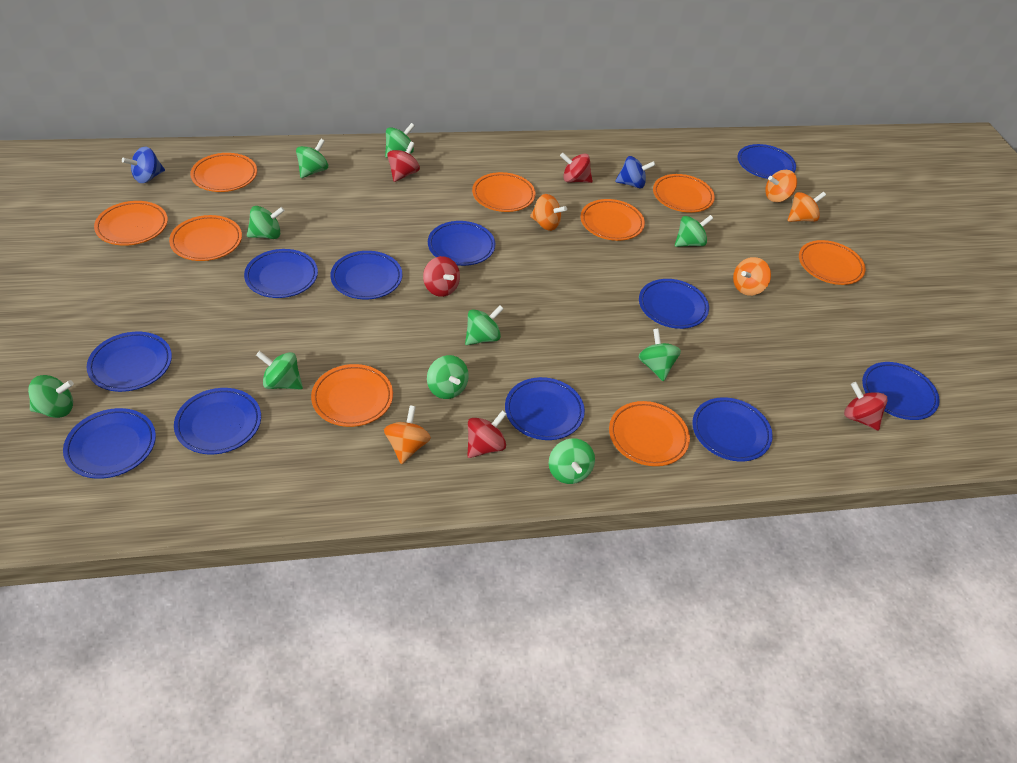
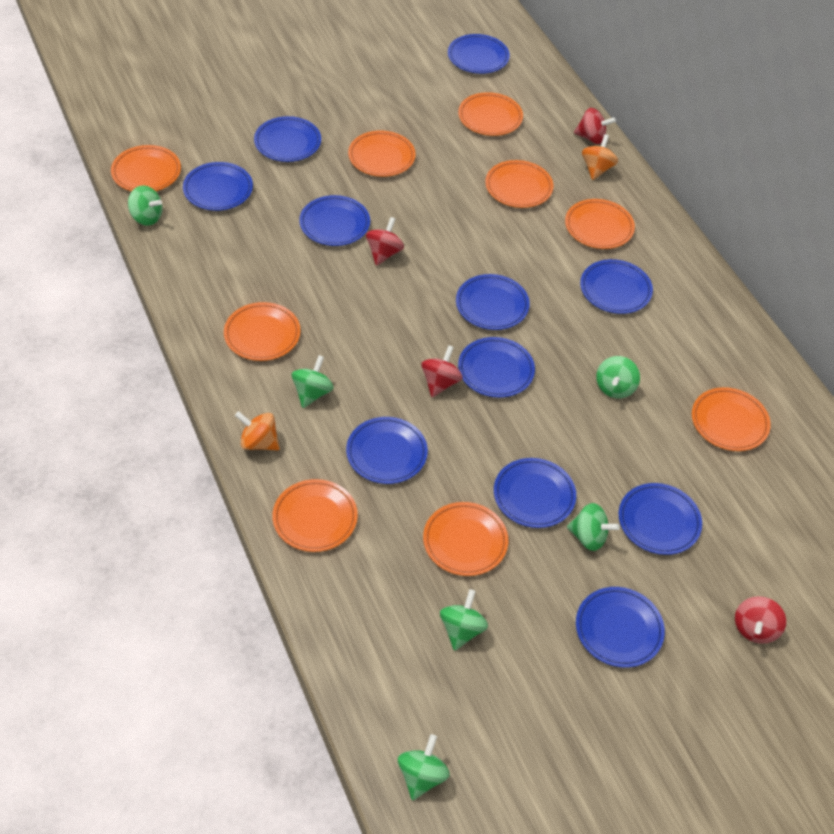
blue spinning top: 2 -> 0
green spinning top: 10 -> 6
orange spinning top: 5 -> 2
red spinning top: 5 -> 4

